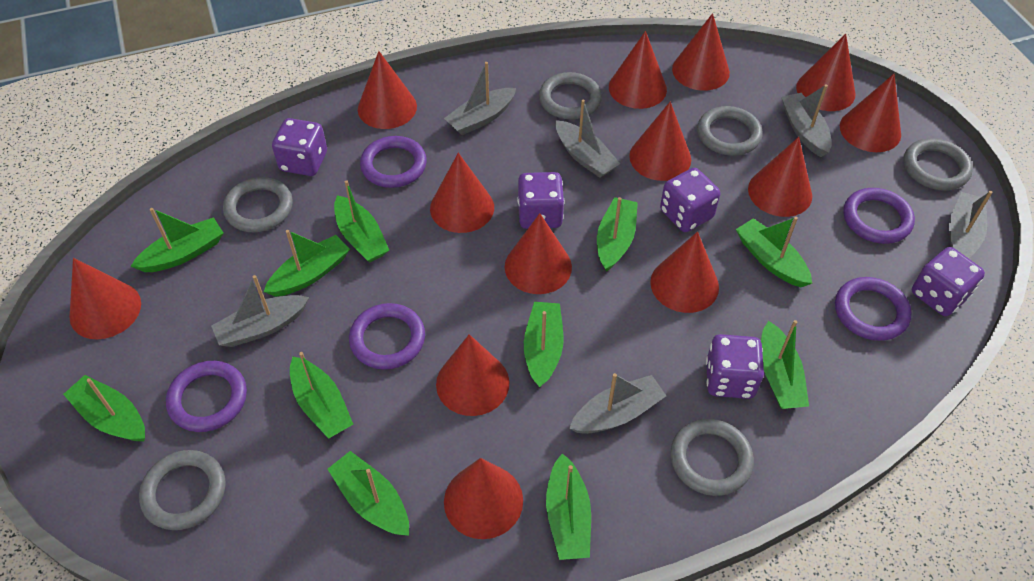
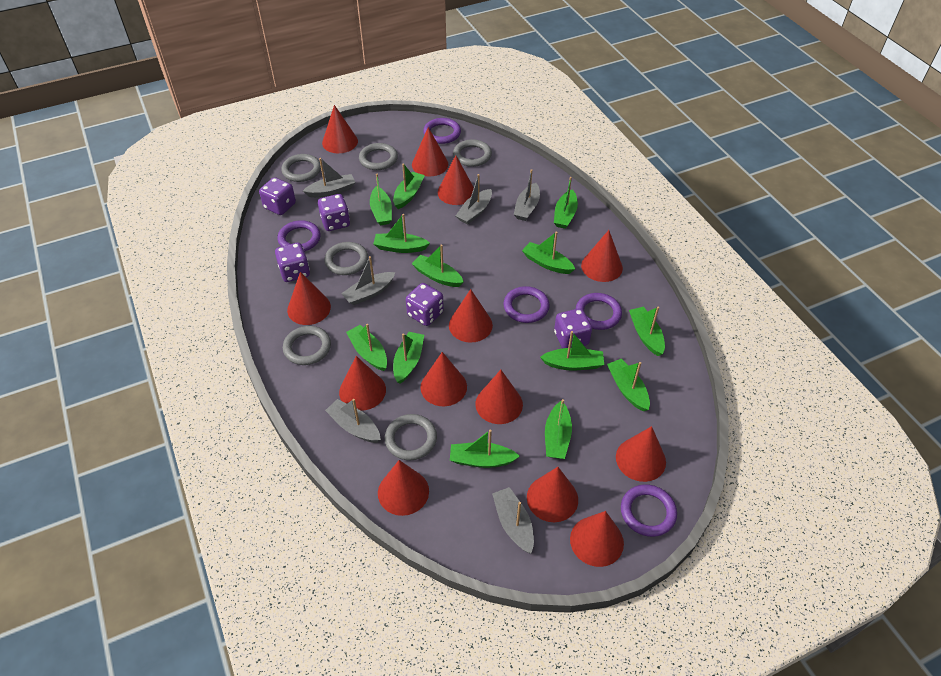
green boat: 11 -> 13

